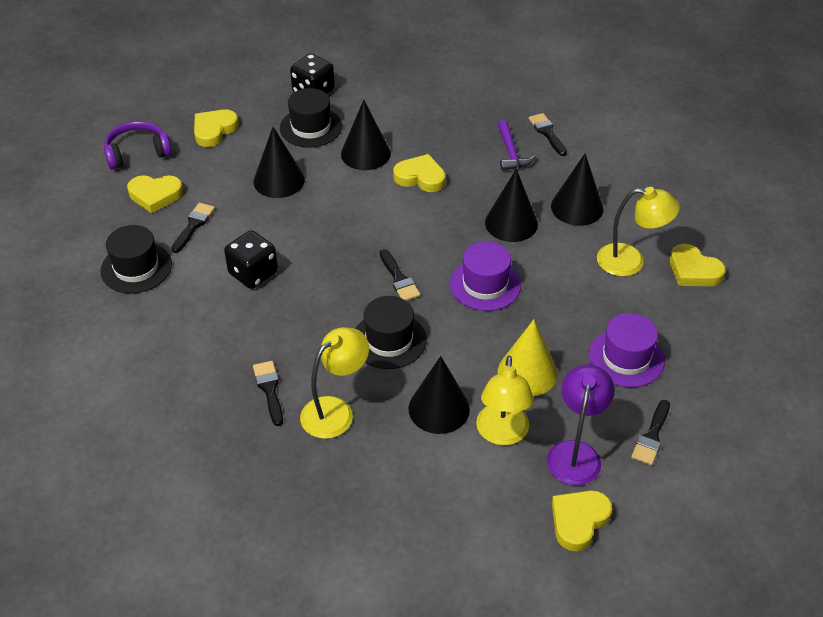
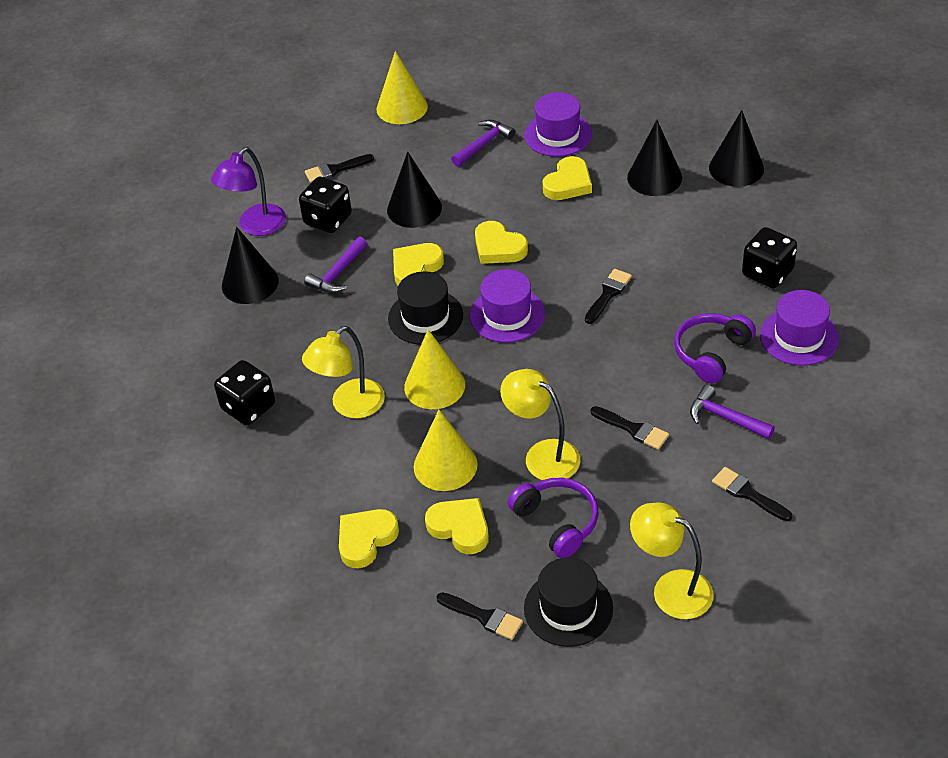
black cone: 5 -> 4
black dice: 2 -> 3
black hat: 3 -> 2
purple hammer: 1 -> 3
purple hat: 2 -> 3
purple headphones: 1 -> 2
yellow cone: 1 -> 3

